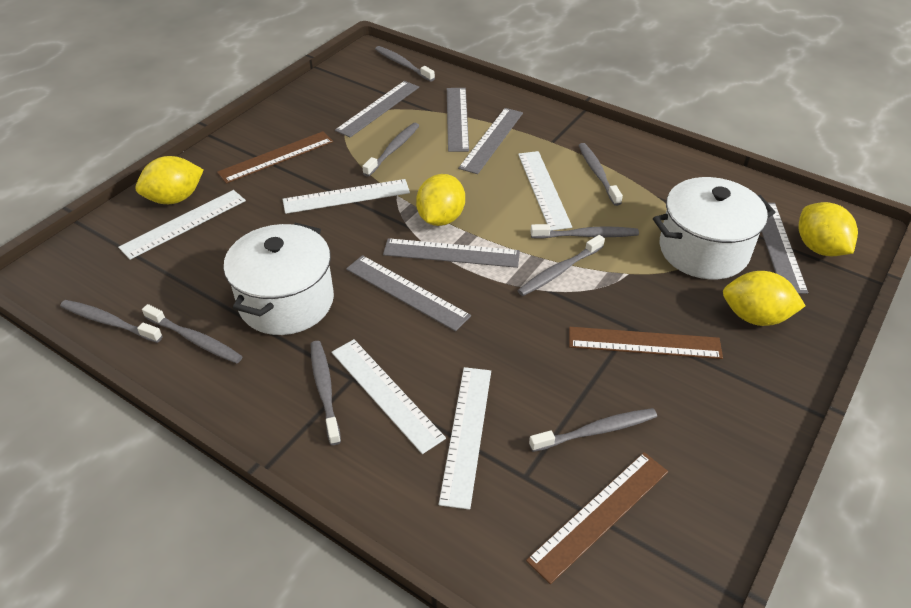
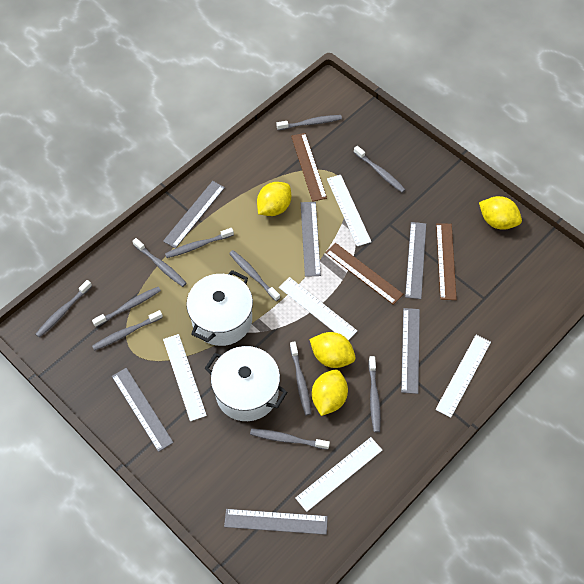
grey toothbrush: 9 -> 11

